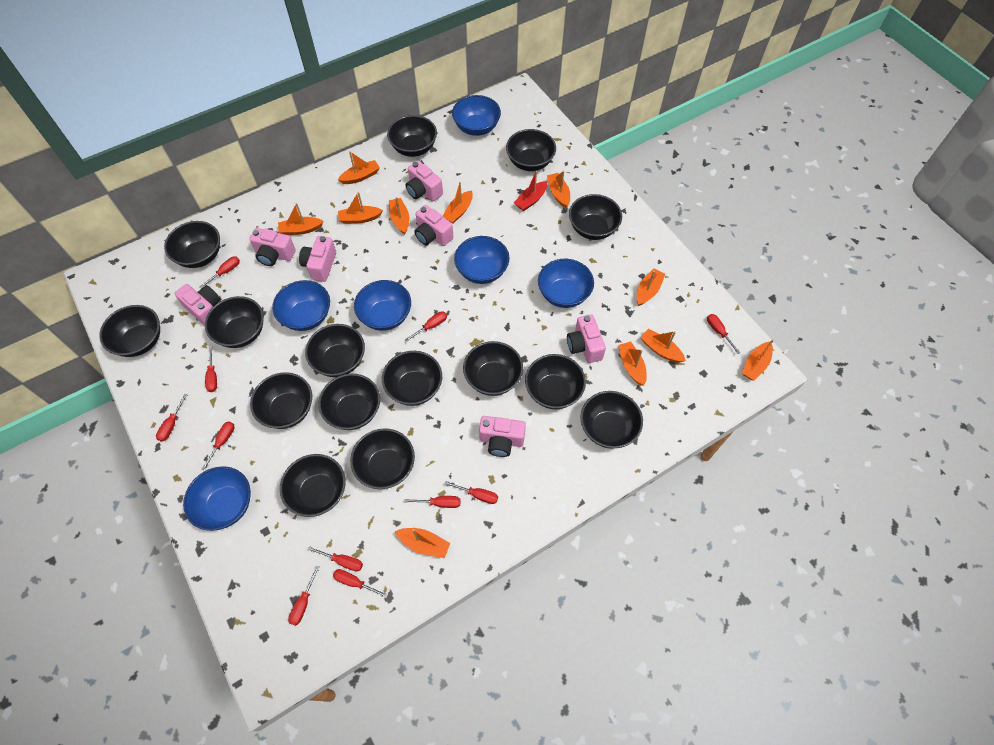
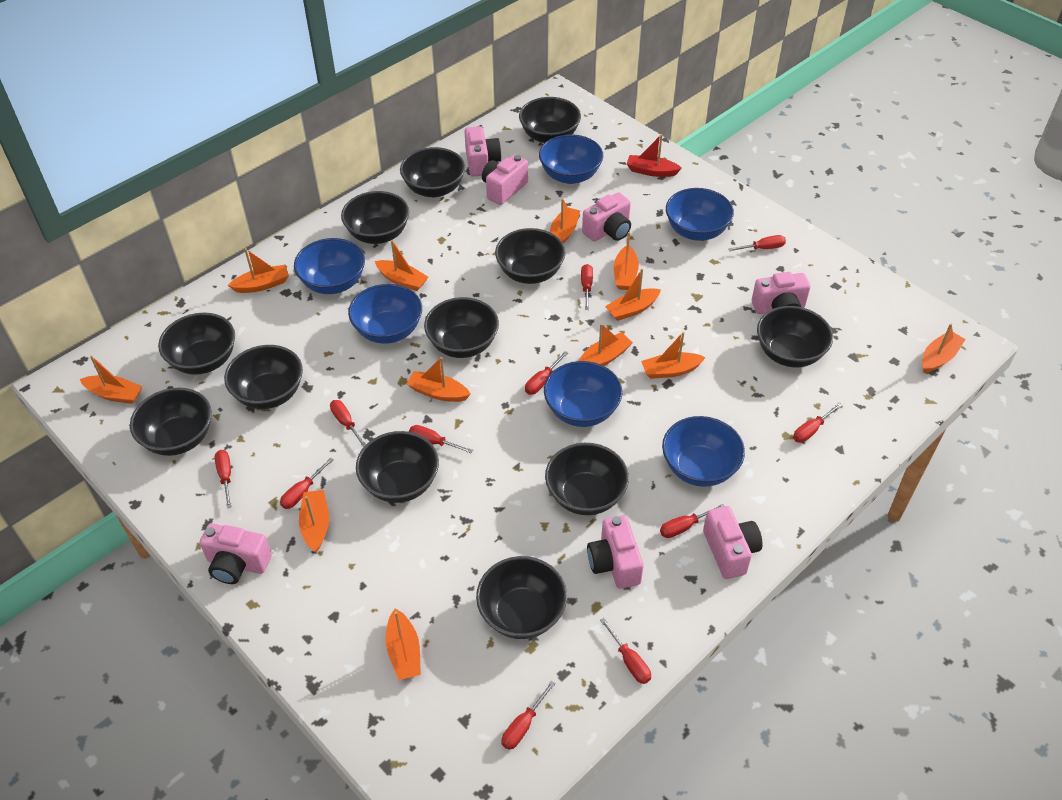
black bowl: 15 -> 12
orange boat: 11 -> 12

